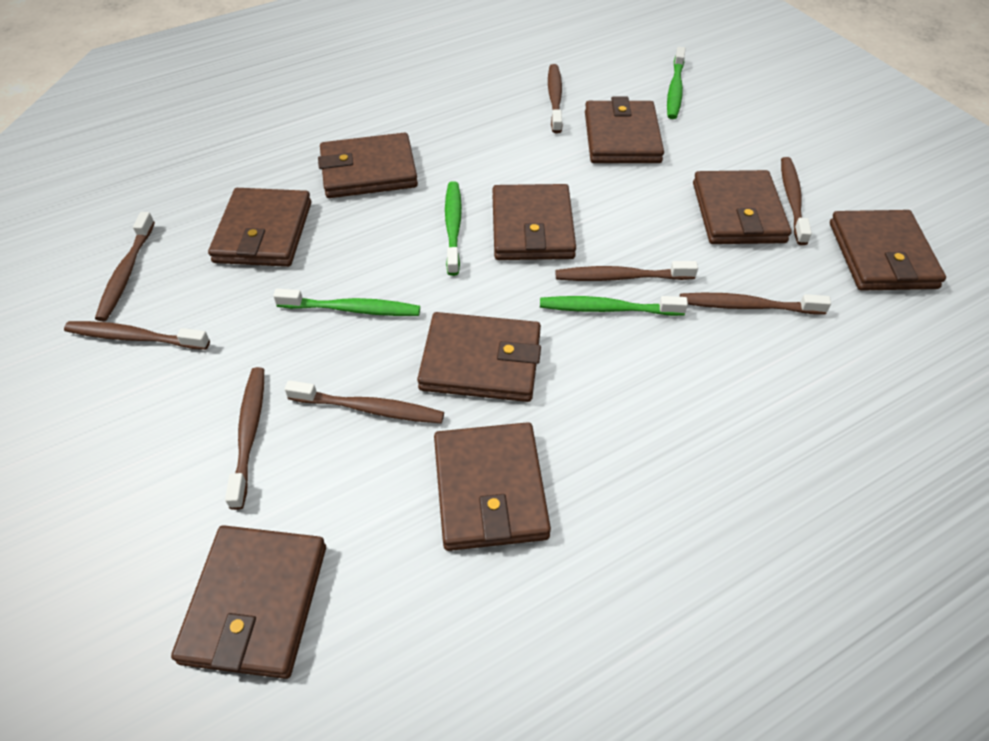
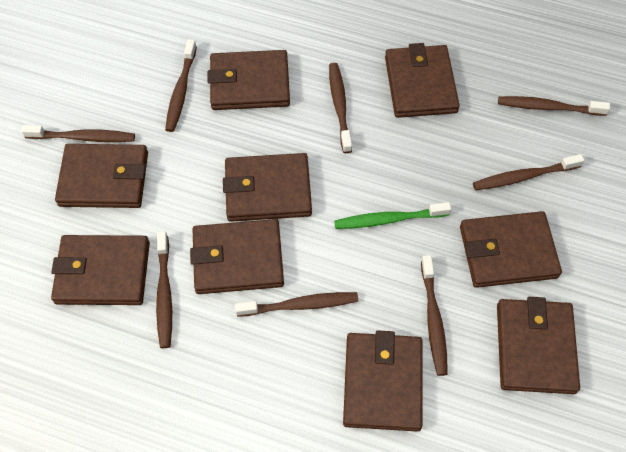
green toothbrush: 4 -> 1

